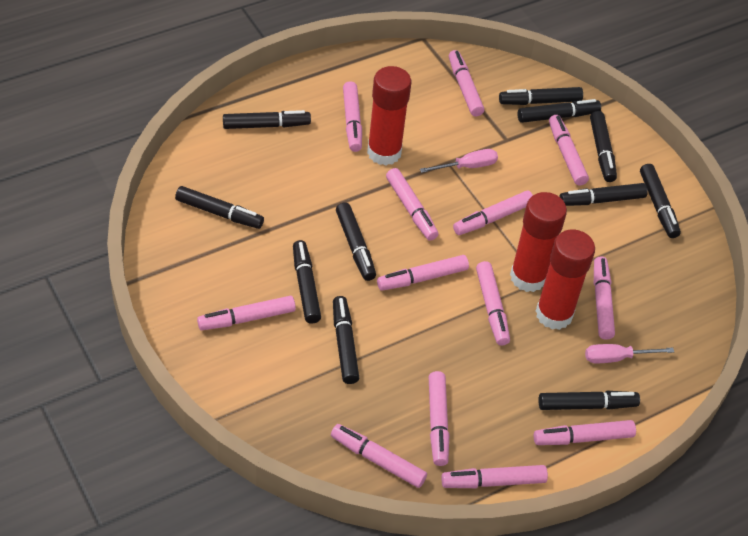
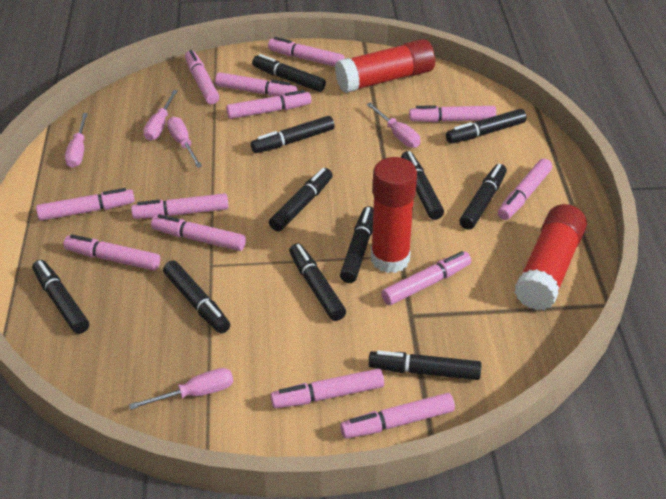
pink screwdriver: 2 -> 5

